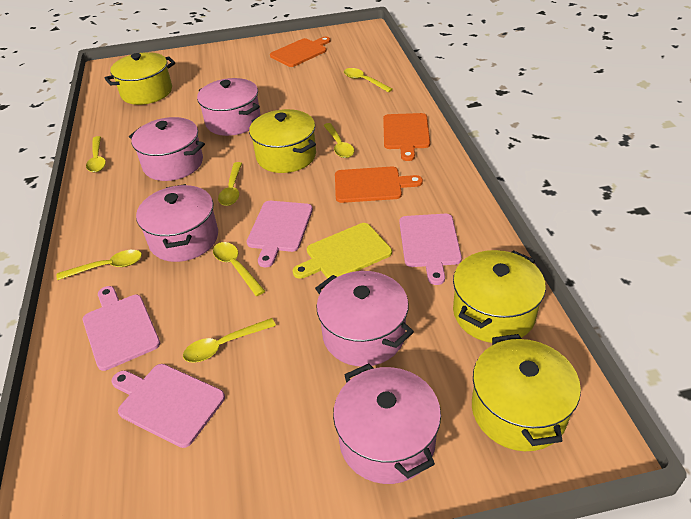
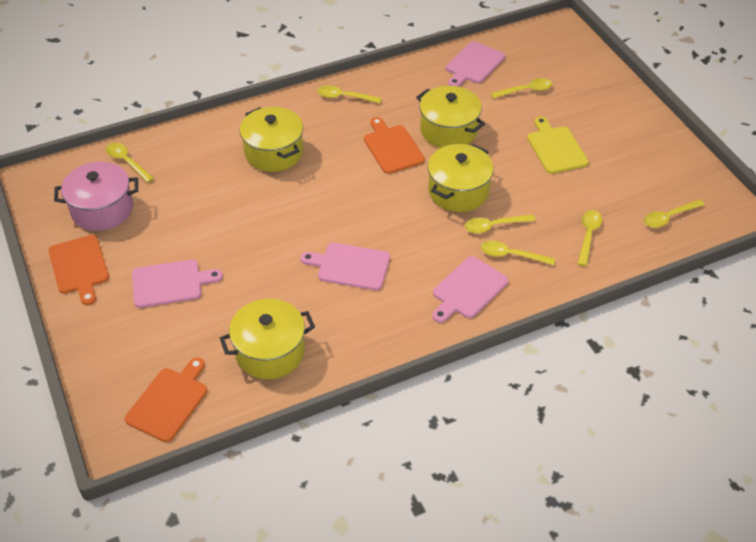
pink pot: 5 -> 1

